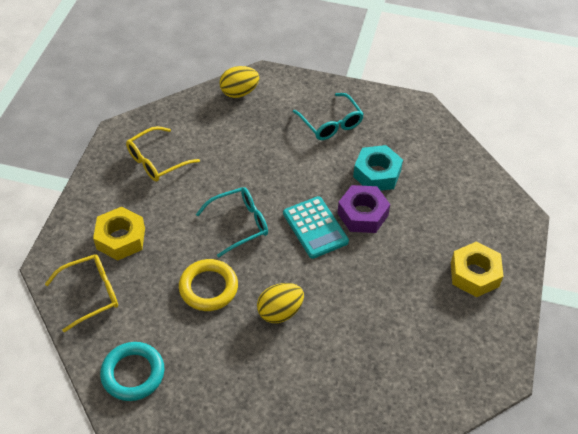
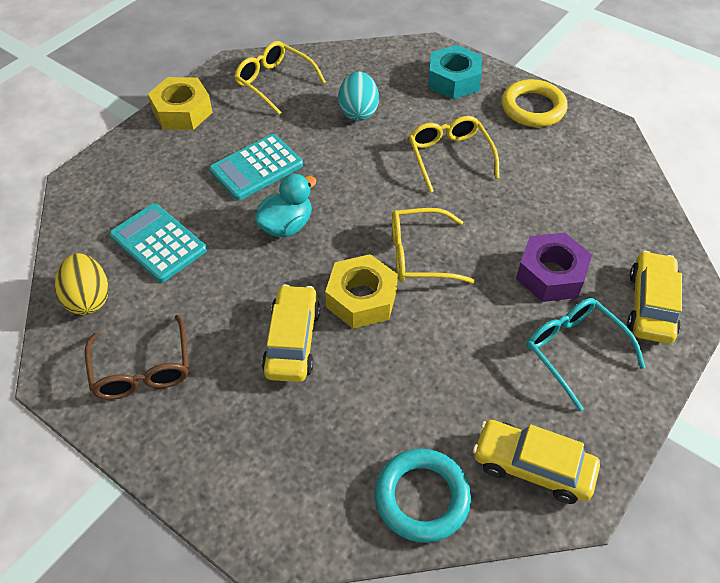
brown glasses: 0 -> 1
turquoise calculator: 1 -> 2
turquoise duck: 0 -> 1
turquoise egg: 0 -> 1
turquoise glasses: 2 -> 1
yellow car: 0 -> 3
yellow egg: 2 -> 1
yellow glasses: 2 -> 3

